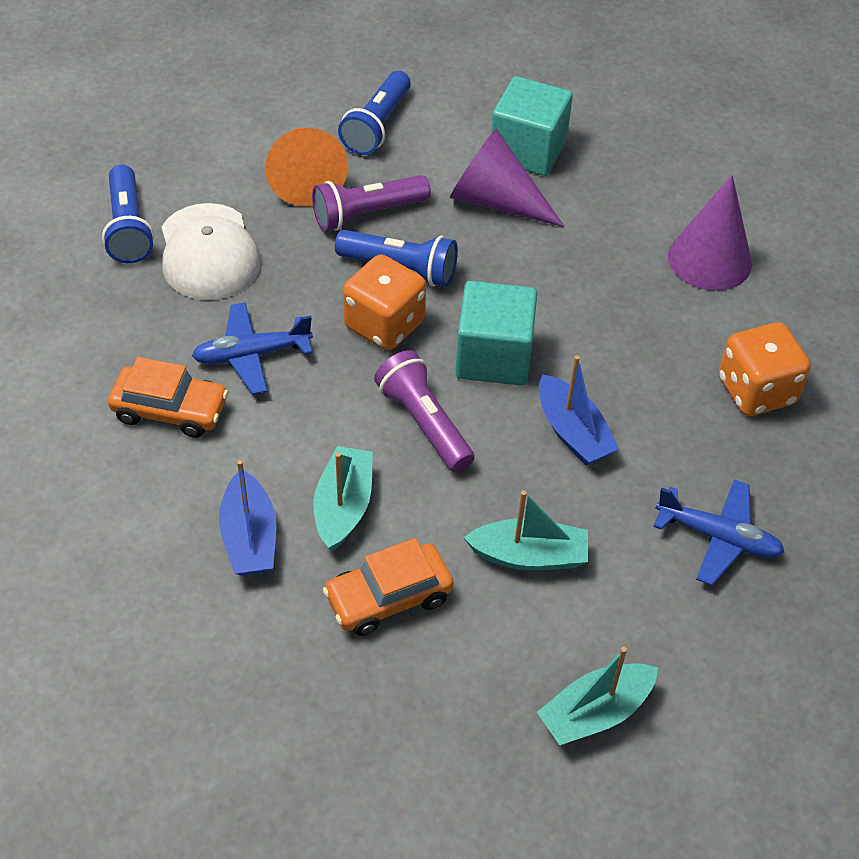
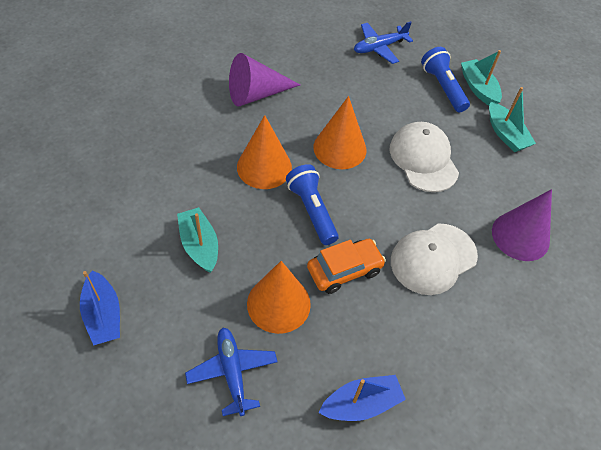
blue flashlight: 3 -> 2
orange car: 2 -> 1
orange cone: 1 -> 3
orange dice: 2 -> 0
purple flashlight: 2 -> 0
turquoise cube: 2 -> 0
white cap: 1 -> 2

